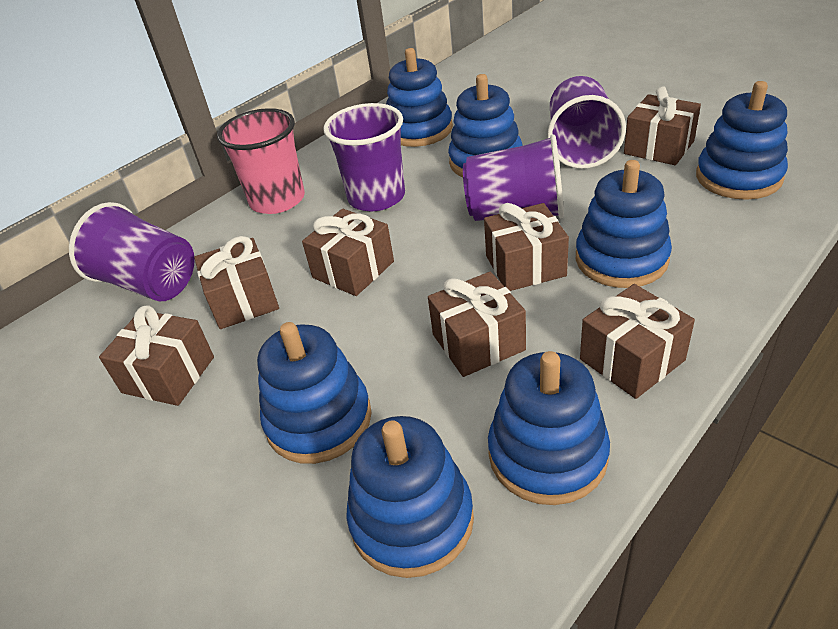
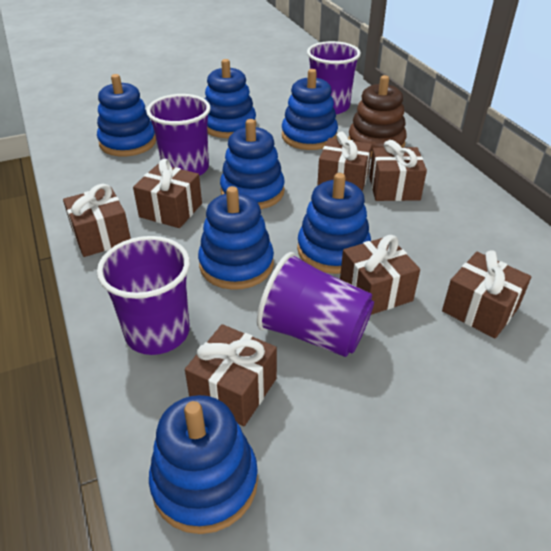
brown stacking toy: 0 -> 1
pink cup: 1 -> 0

